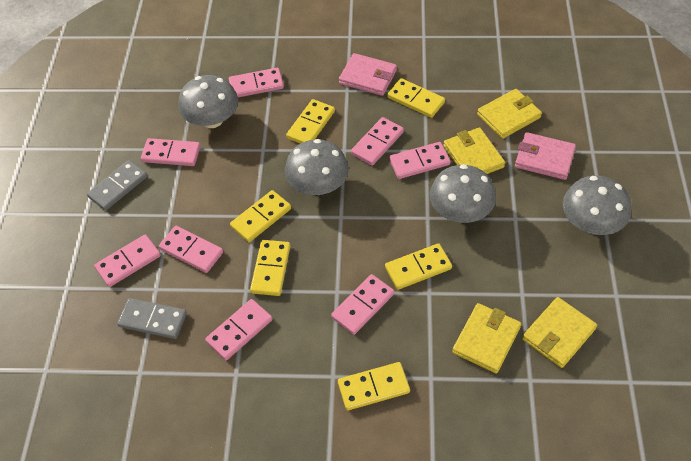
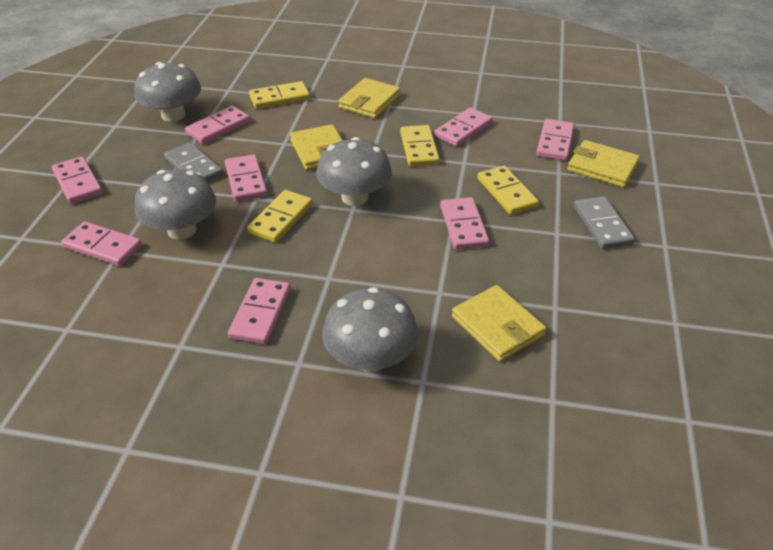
pink wallet: 2 -> 0
yellow domino: 6 -> 4

